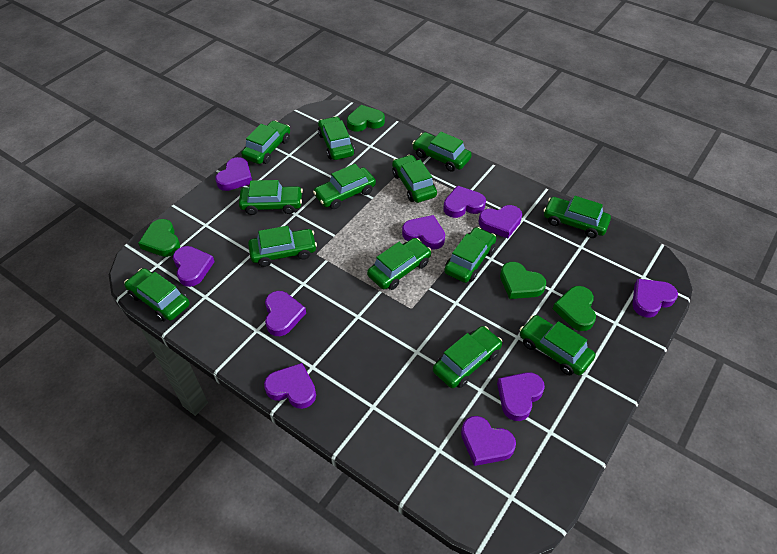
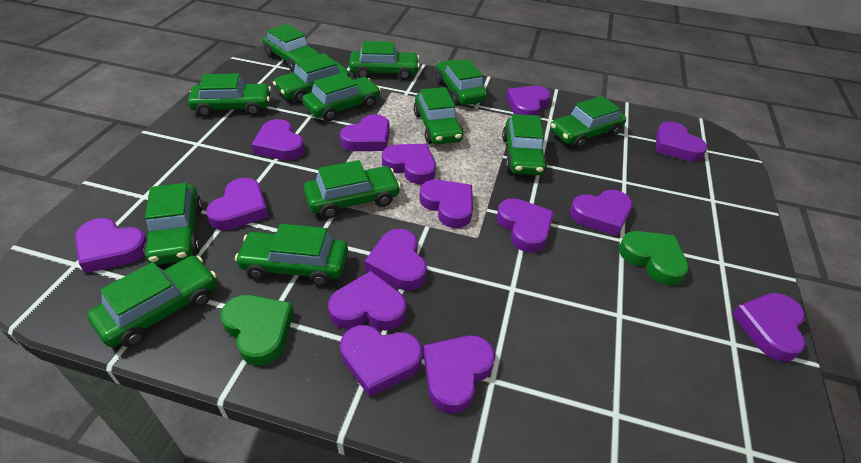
green heart: 4 -> 2
purple heart: 10 -> 15

